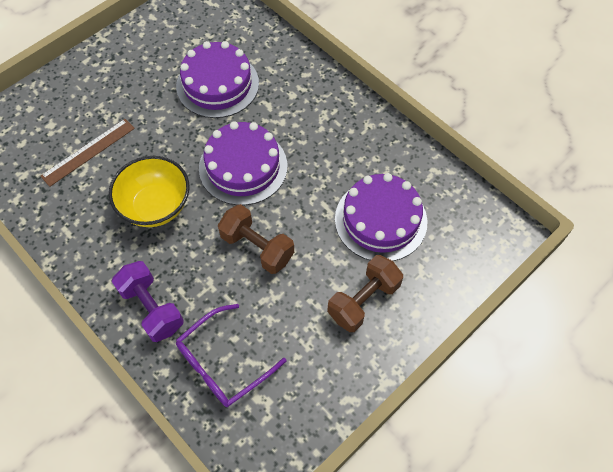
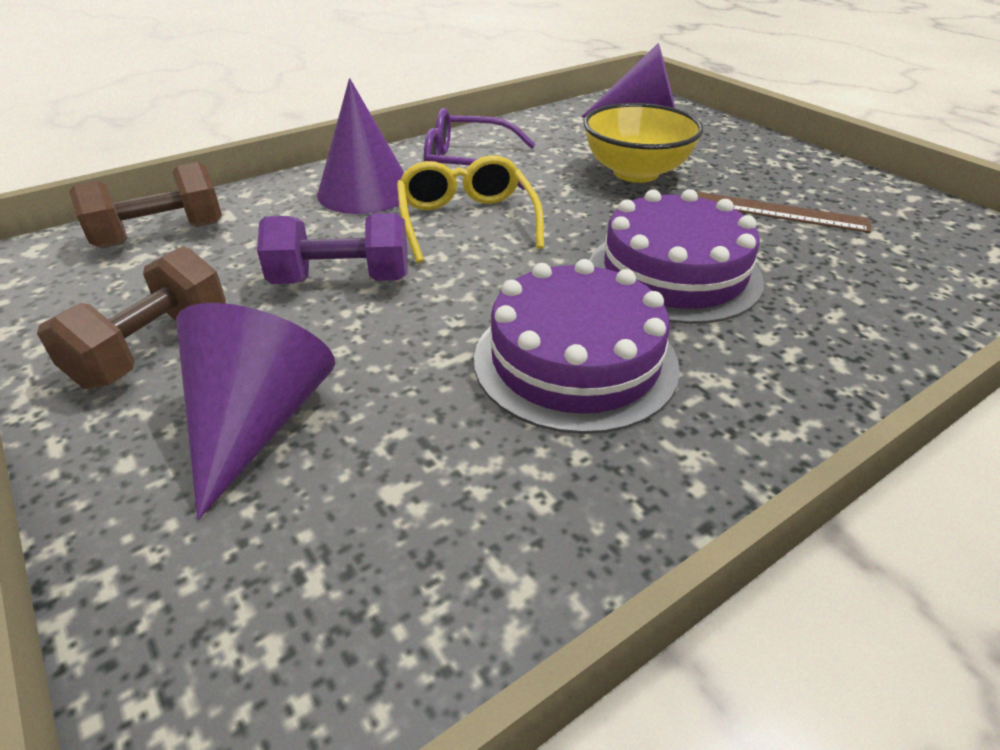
purple cake: 3 -> 2
purple cone: 0 -> 3
yellow glasses: 0 -> 1

